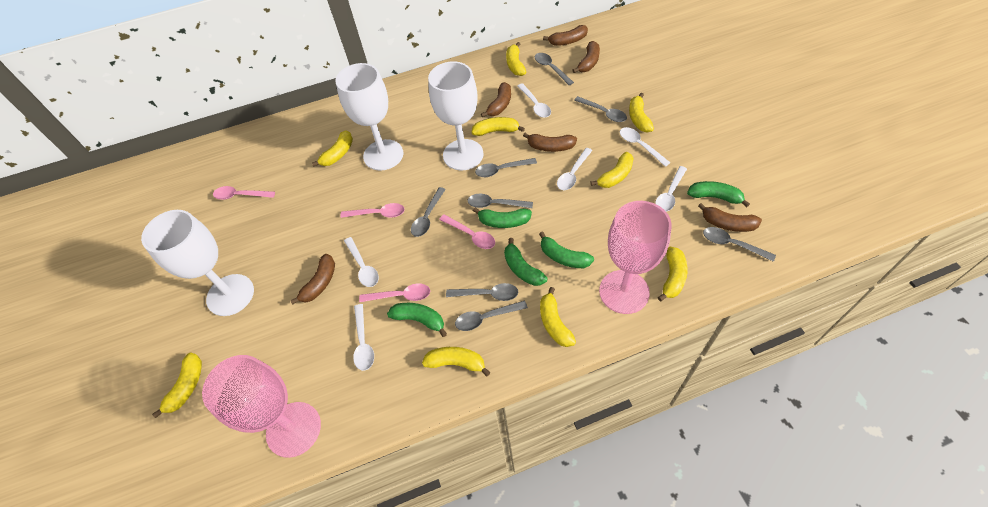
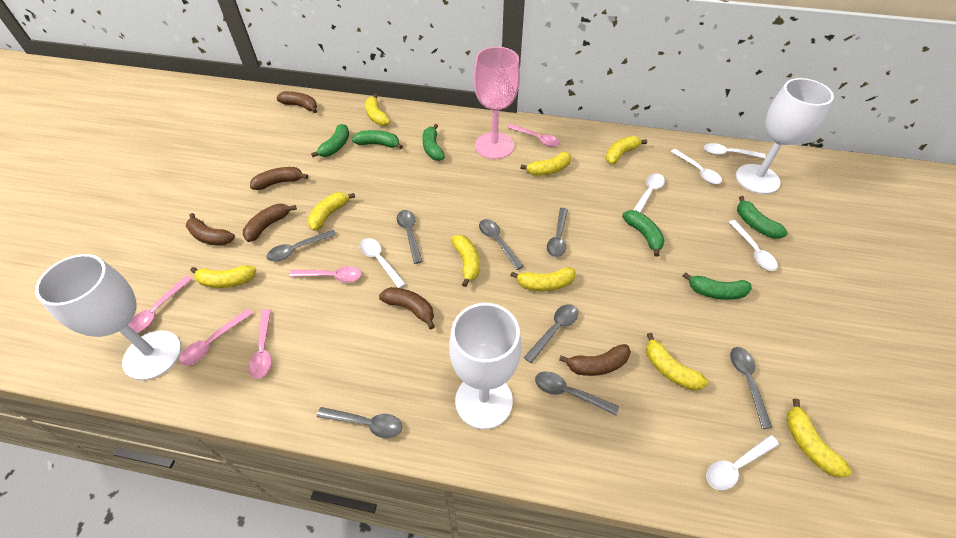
green banana: 5 -> 6
pink goblet: 2 -> 1
pink spoon: 4 -> 5

